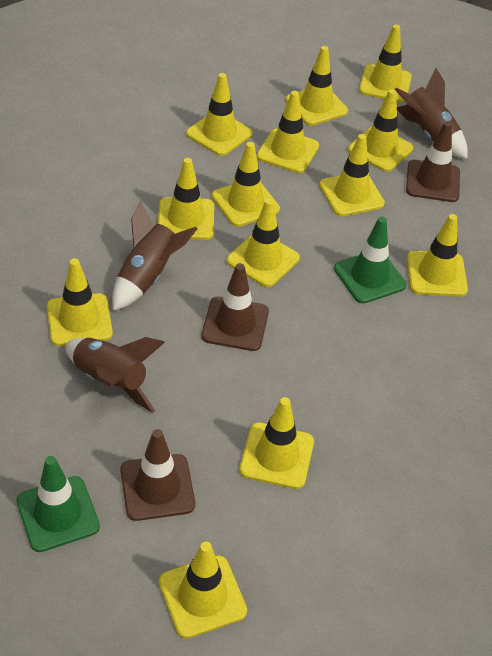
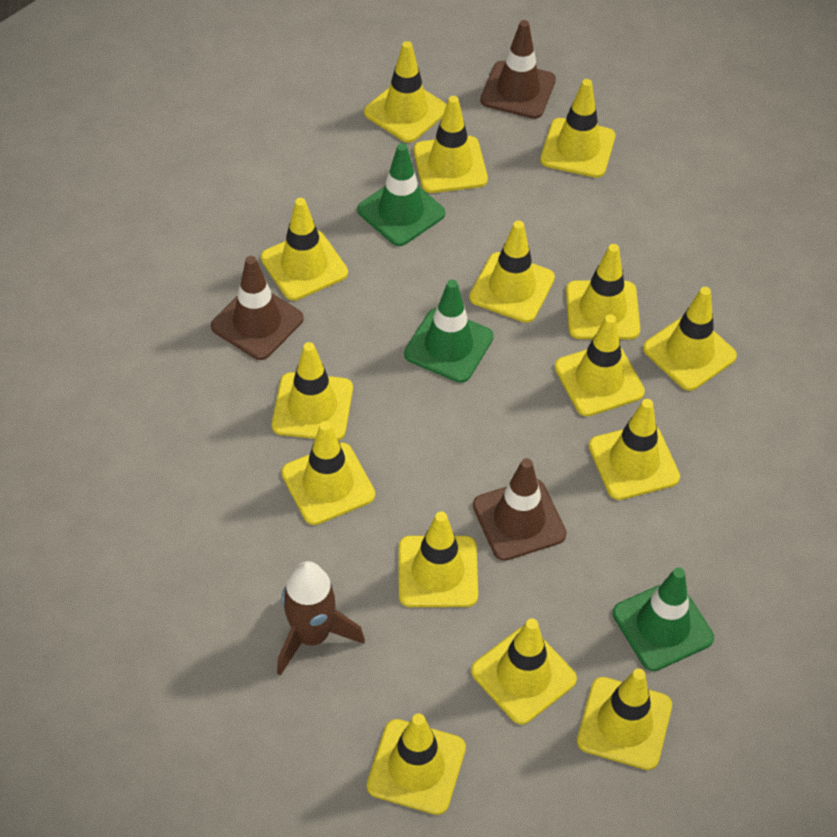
brown rocket: 3 -> 1
green traffic cone: 2 -> 3
yellow traffic cone: 13 -> 15

